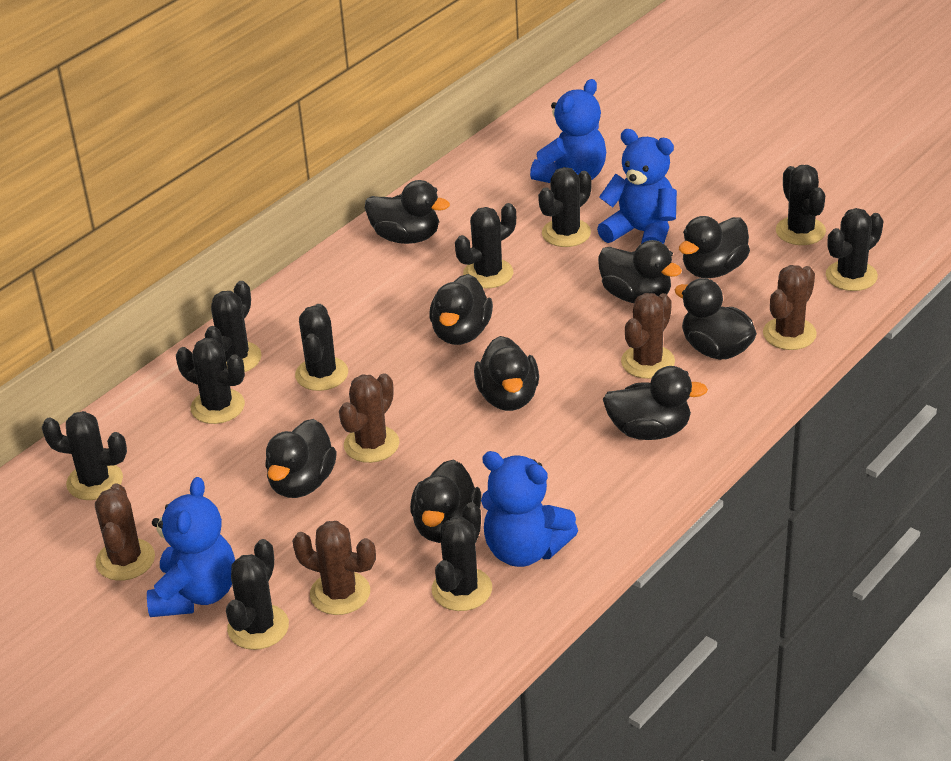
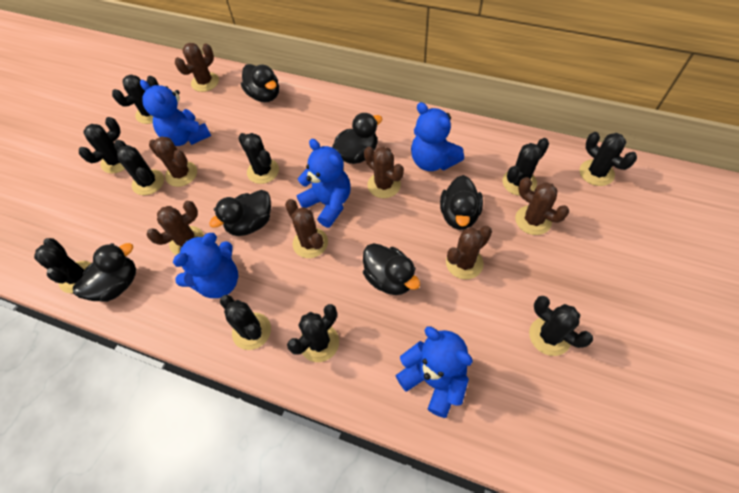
black duck: 9 -> 6
blue teddy bear: 4 -> 5
brown cactus: 5 -> 7

